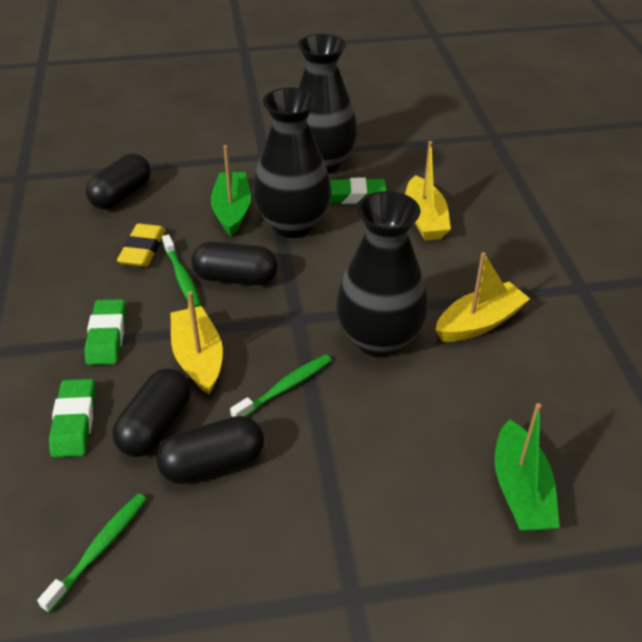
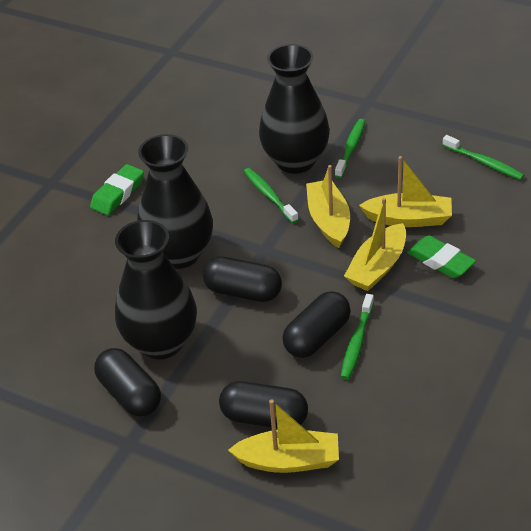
green boat: 2 -> 0
green eraser: 3 -> 2
green toothbrush: 3 -> 4
yellow boat: 3 -> 4
yellow eraser: 1 -> 0

